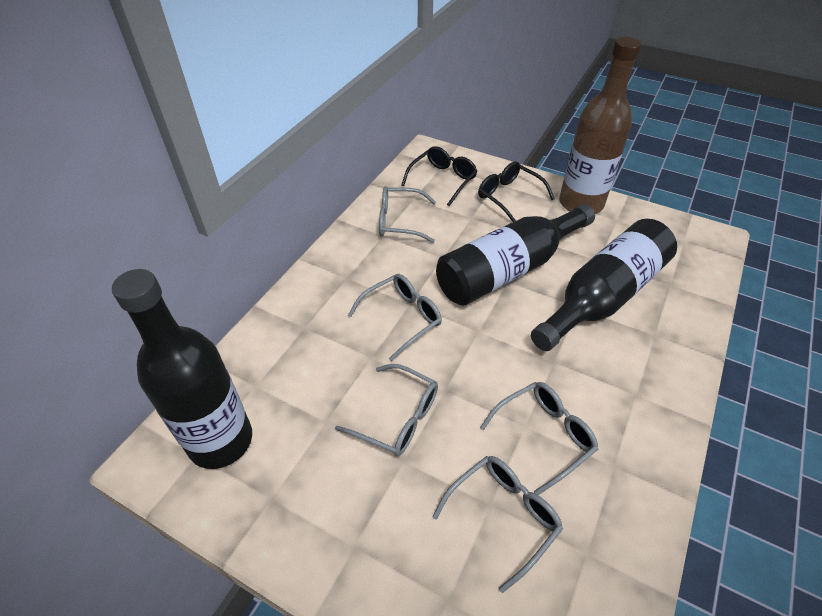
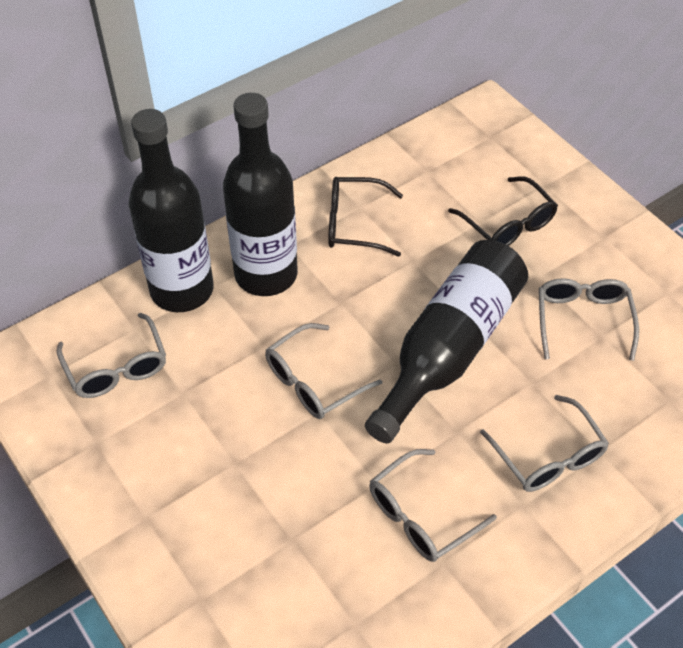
brown bottle: 1 -> 0

